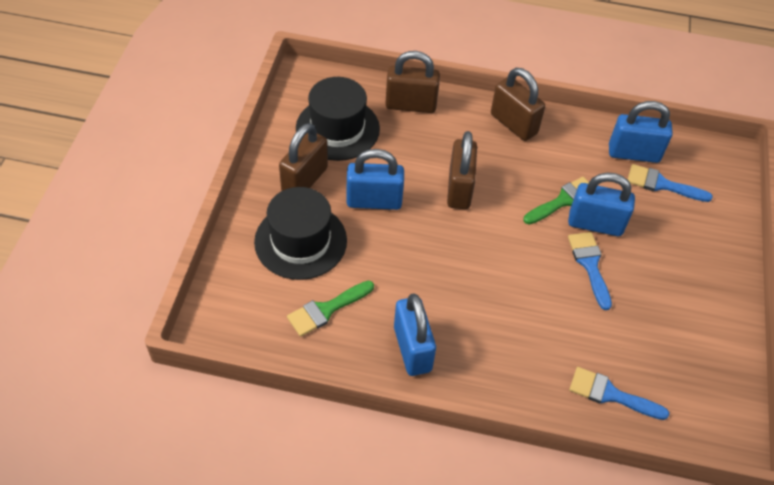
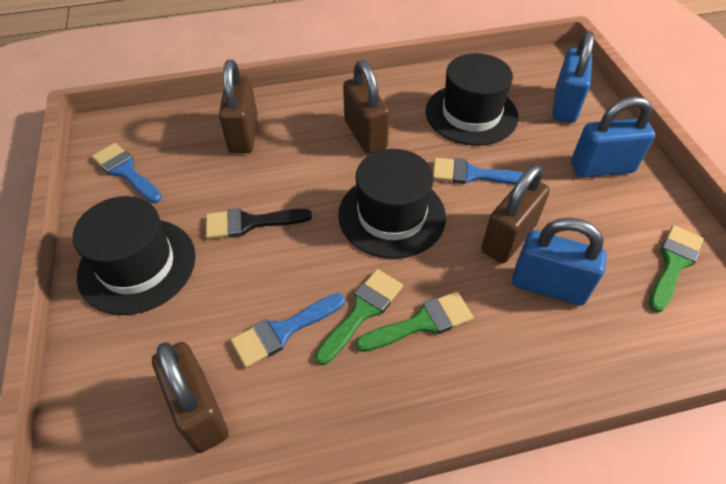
black brush: 0 -> 1
black hat: 2 -> 3
blue padlock: 4 -> 3
green brush: 2 -> 3

